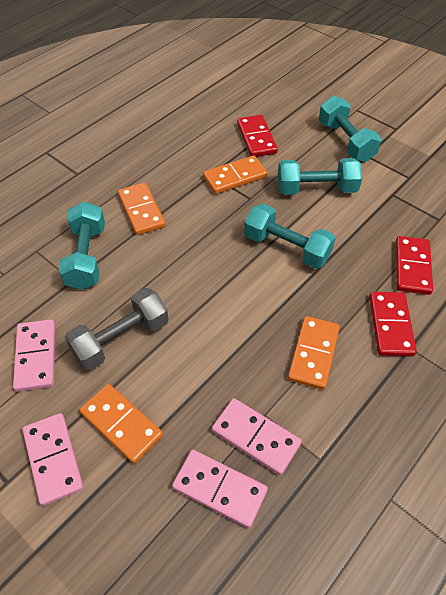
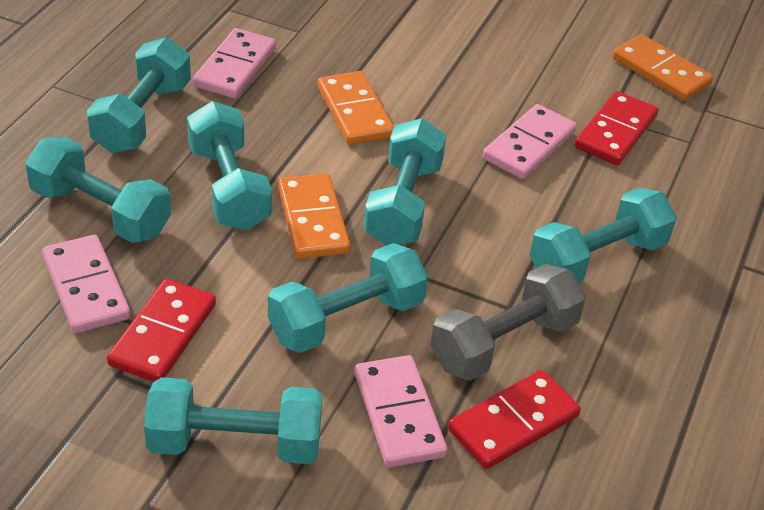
orange domino: 4 -> 3
turquoise dumbbell: 4 -> 7

